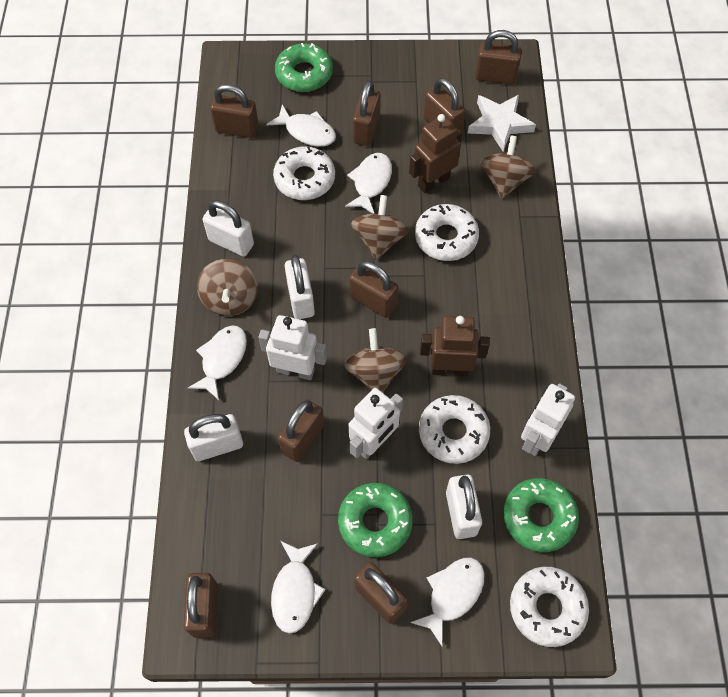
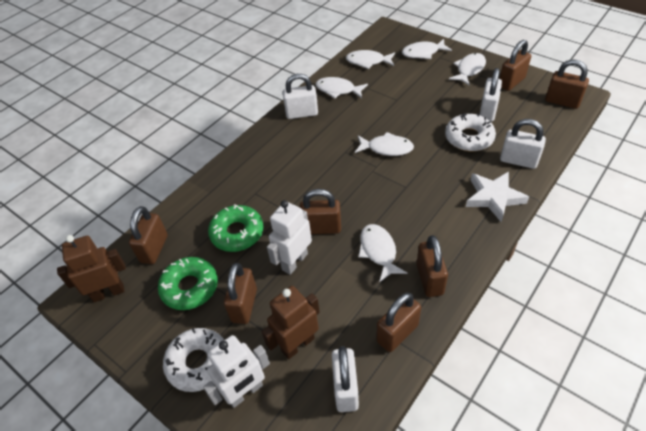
brown padlock: 8 -> 7
brown spinning top: 4 -> 0
green donut: 3 -> 2
white donut: 4 -> 2
white fish: 5 -> 6
white robot: 3 -> 2

